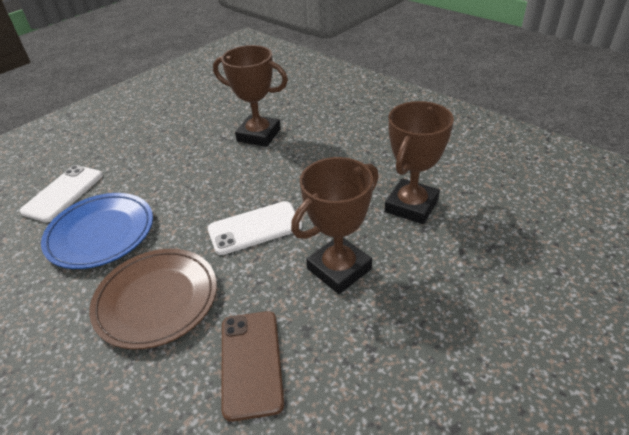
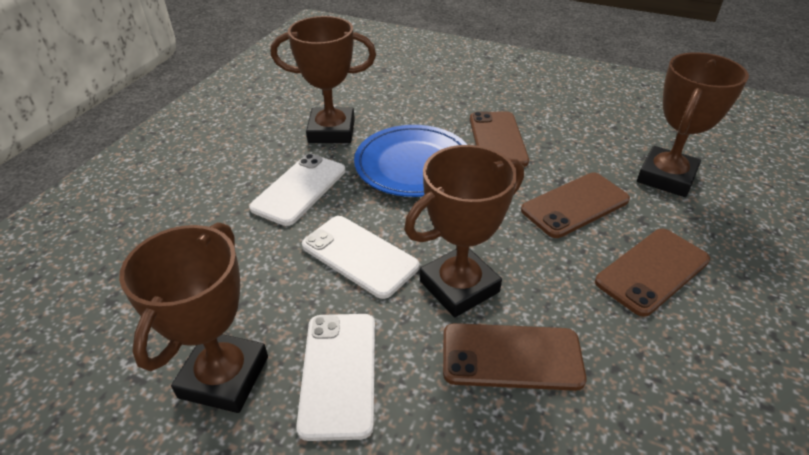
brown phone: 1 -> 4
brown plate: 1 -> 0
brown trophy: 3 -> 4
white phone: 2 -> 3

